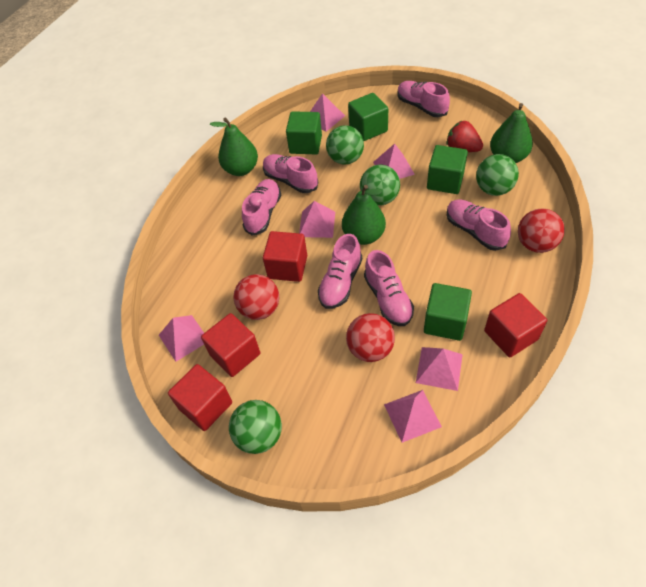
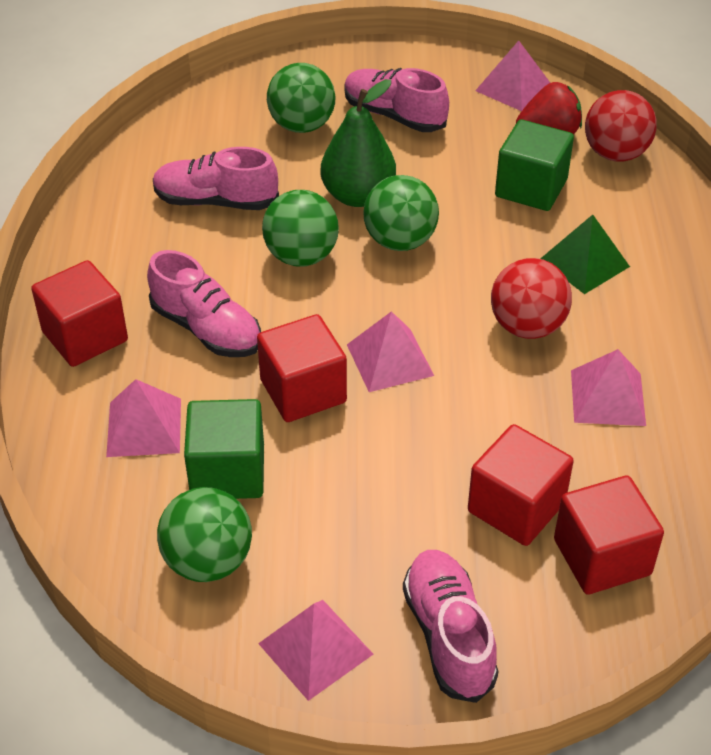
green cube: 4 -> 2
green pear: 3 -> 1
green pyramid: 0 -> 1
pink pyramid: 6 -> 5
pink shoe: 6 -> 4
red ball: 3 -> 2

